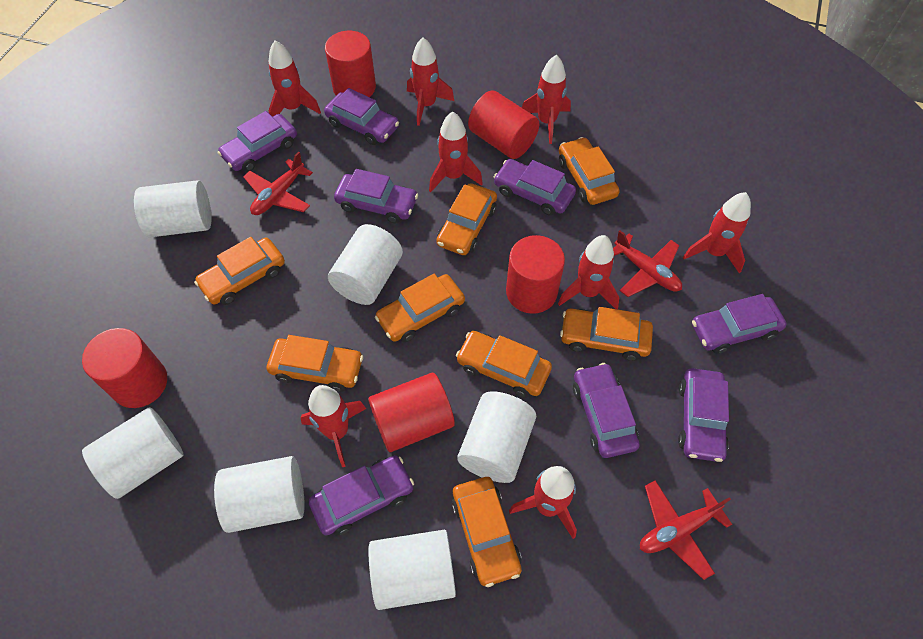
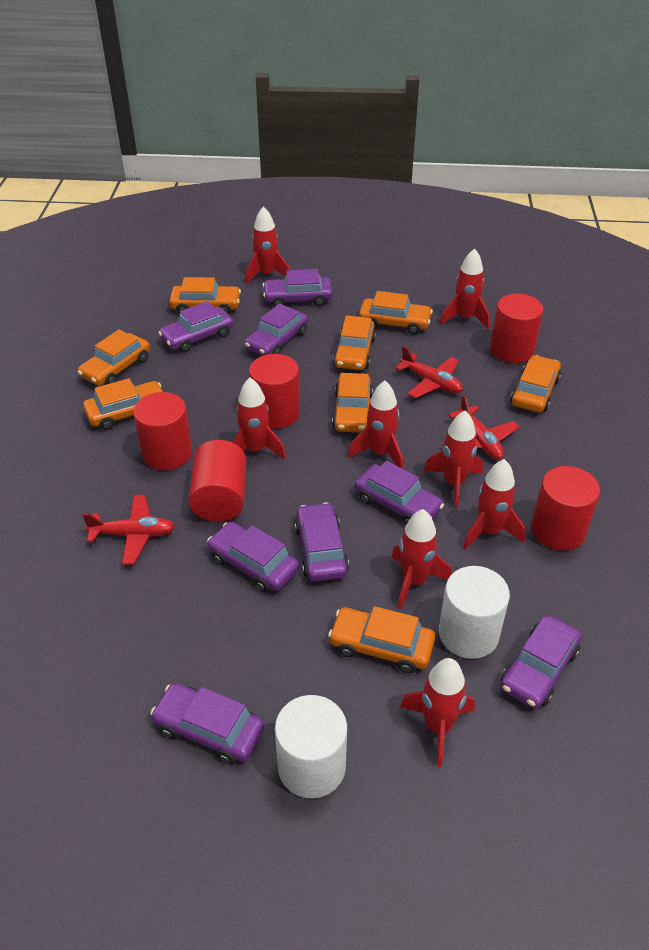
white cylinder: 6 -> 2

